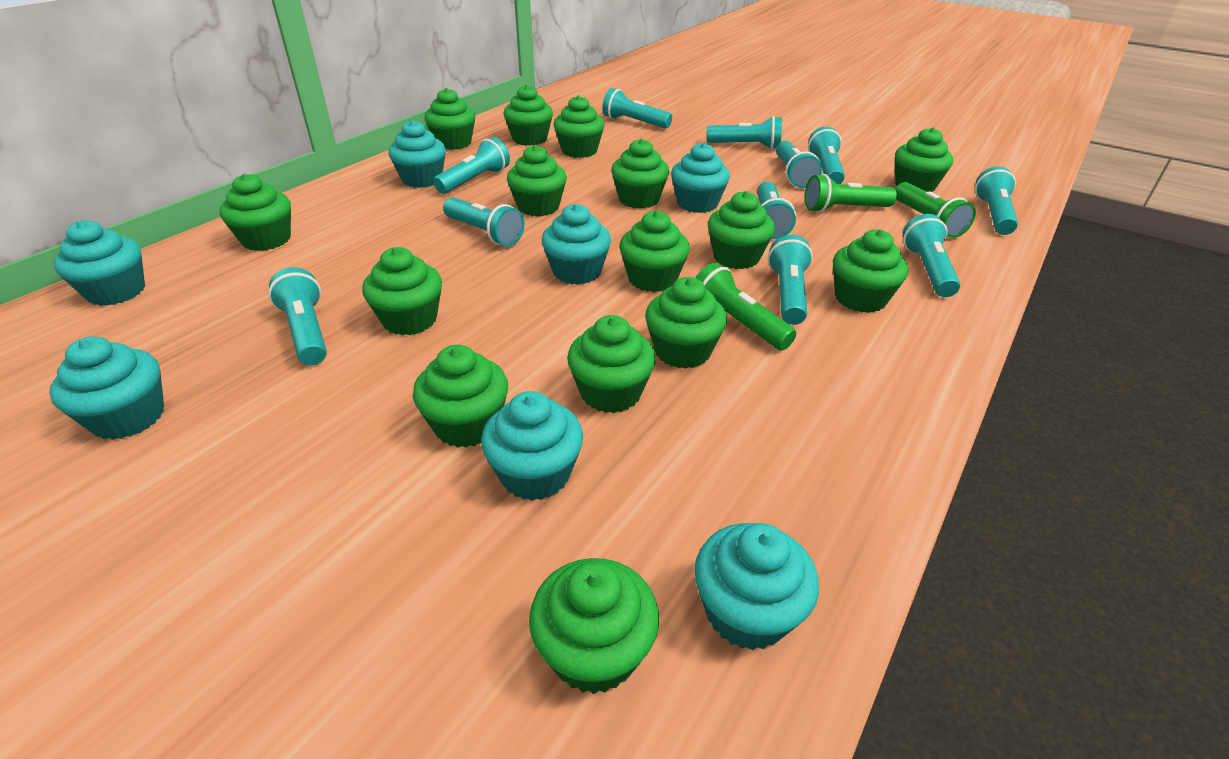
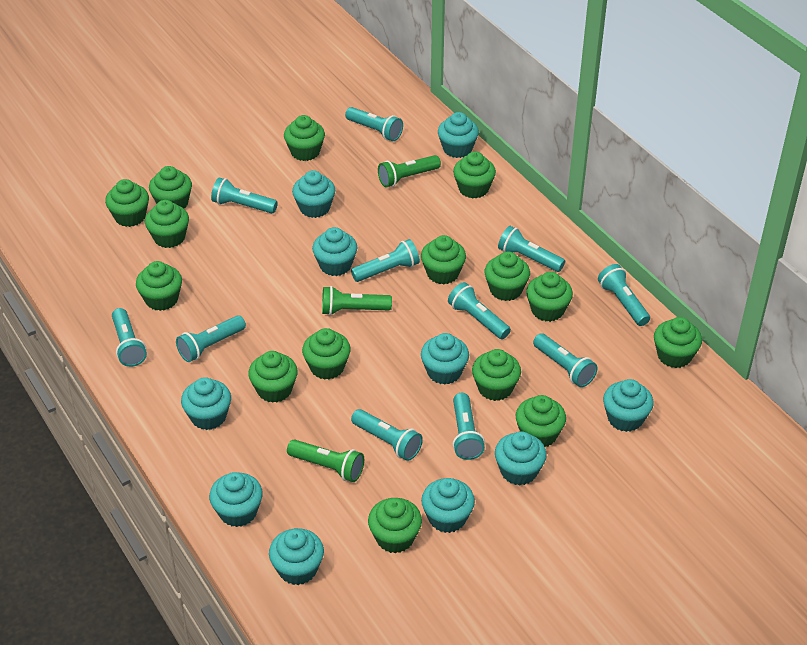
turquoise cupcake: 7 -> 10

